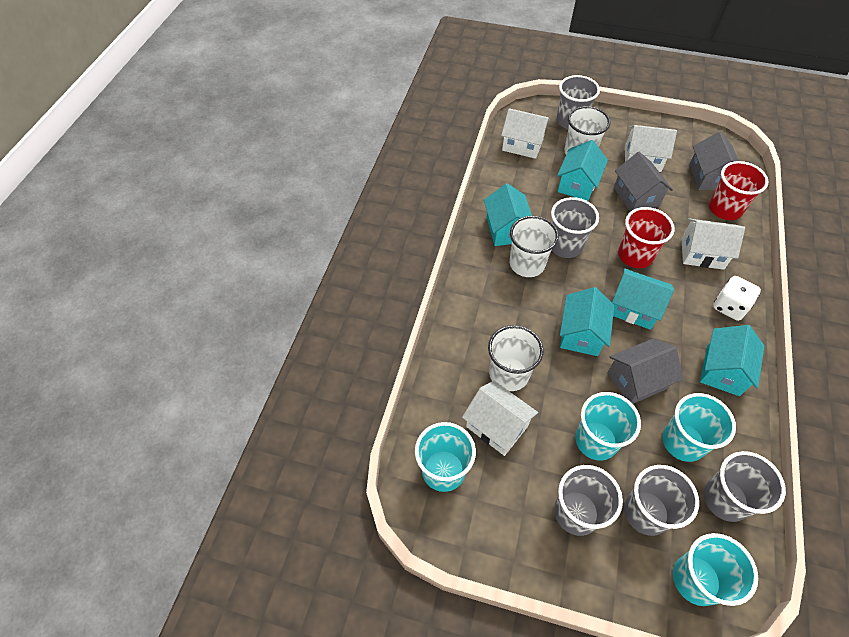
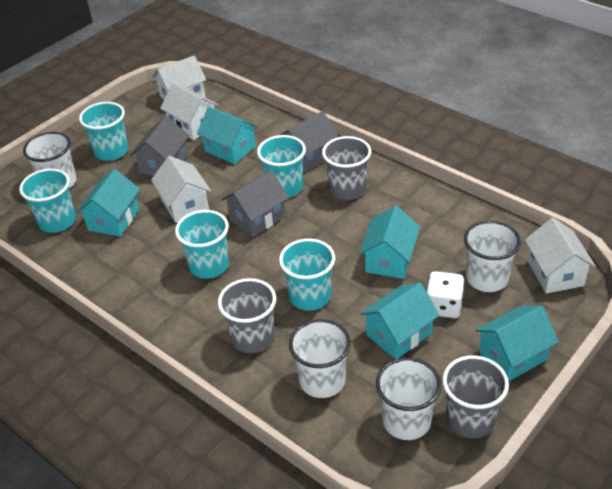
grey cup: 5 -> 3
red cup: 2 -> 0
turquoise cup: 4 -> 5
white cup: 3 -> 4

